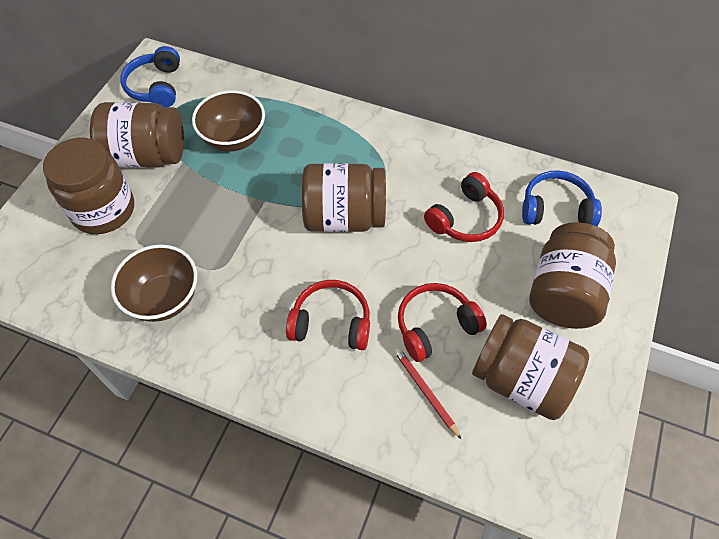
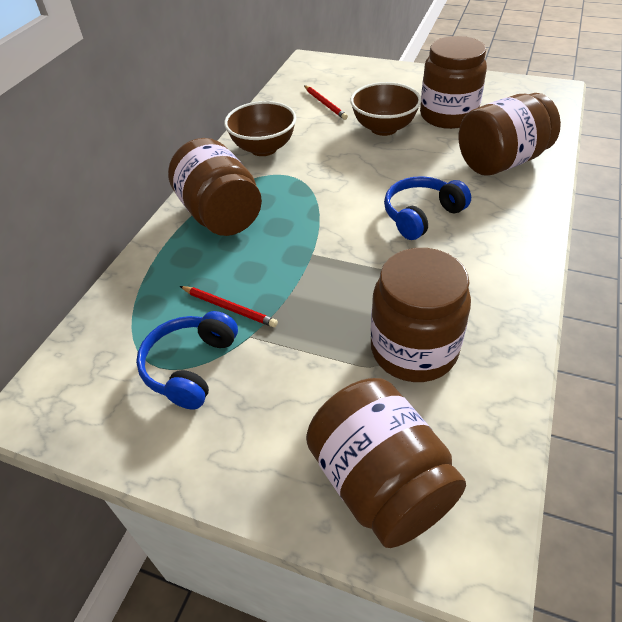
red headphones: 3 -> 0
red pencil: 1 -> 2

